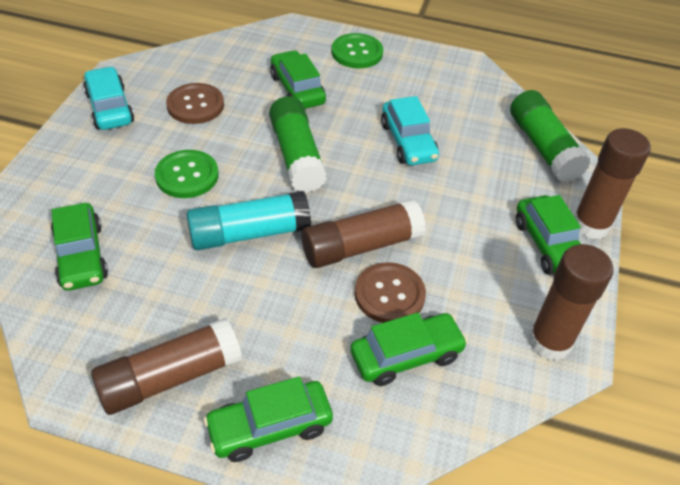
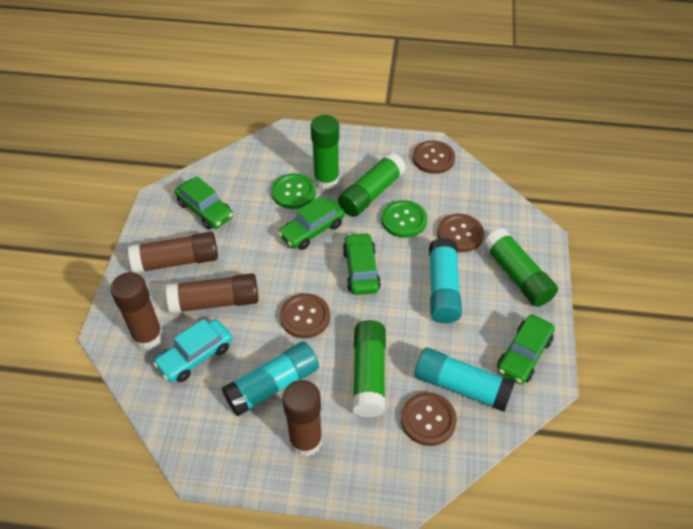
brown button: 2 -> 4
green car: 5 -> 4
green glue stick: 2 -> 4
turquoise car: 2 -> 1
turquoise glue stick: 1 -> 3

